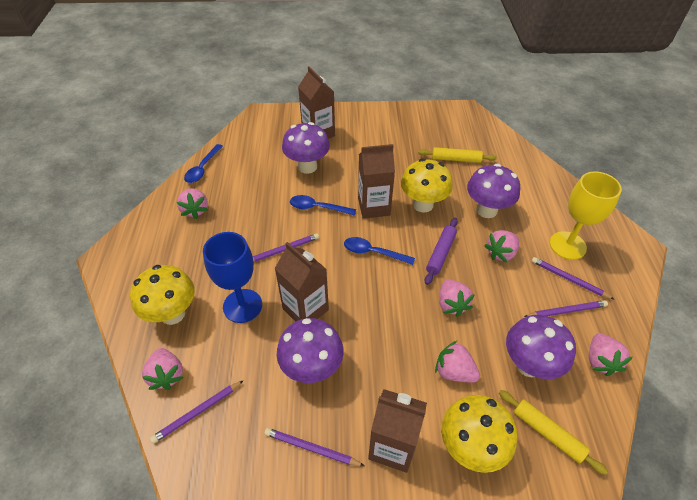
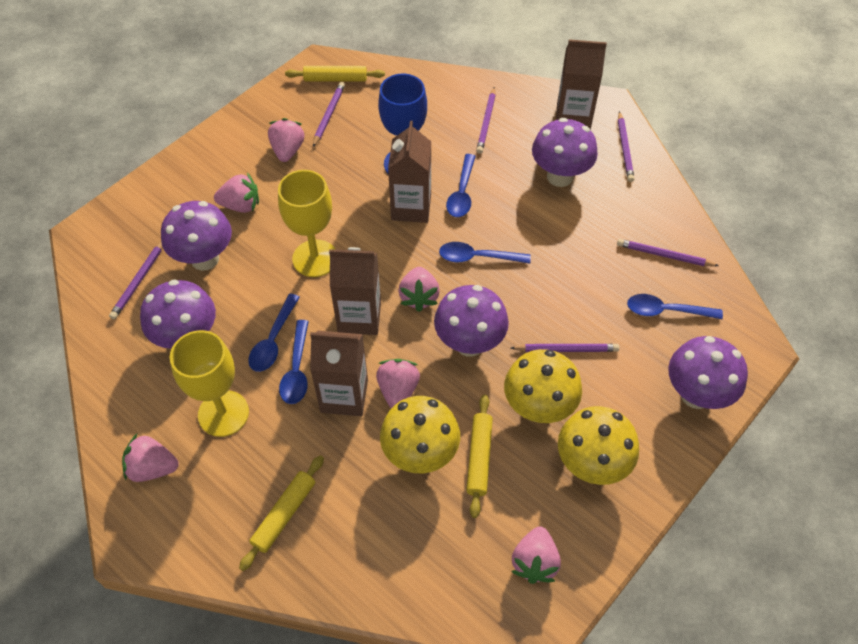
blue spoon: 3 -> 5
purple mushroom: 4 -> 5
purple pencil: 5 -> 6
purple rolling pin: 1 -> 0
yellow goblet: 1 -> 2
yellow rolling pin: 2 -> 3

